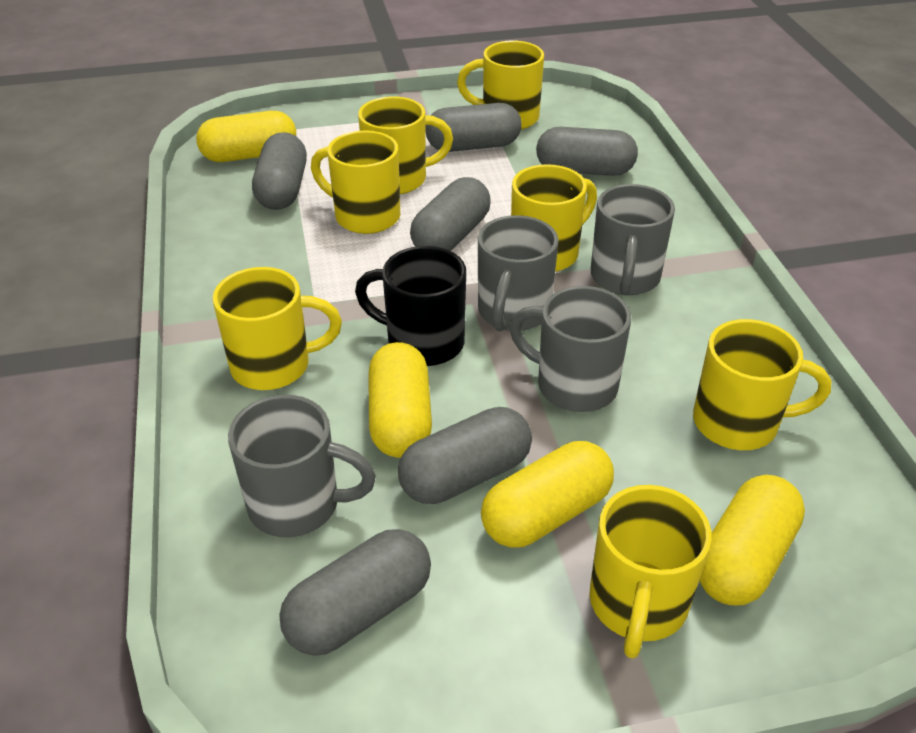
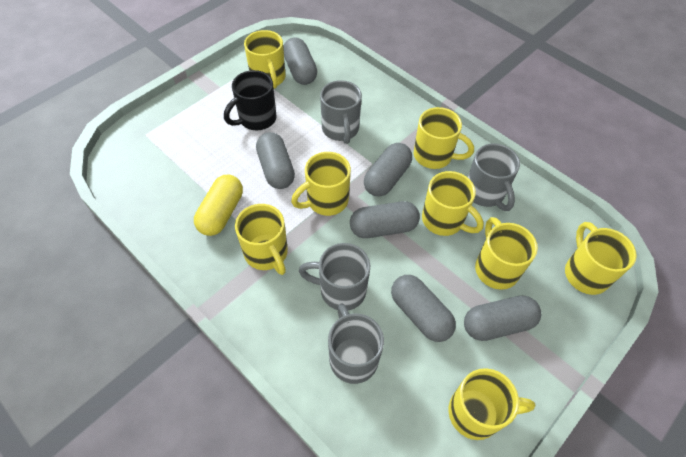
yellow capsule: 4 -> 1
yellow mug: 7 -> 8

